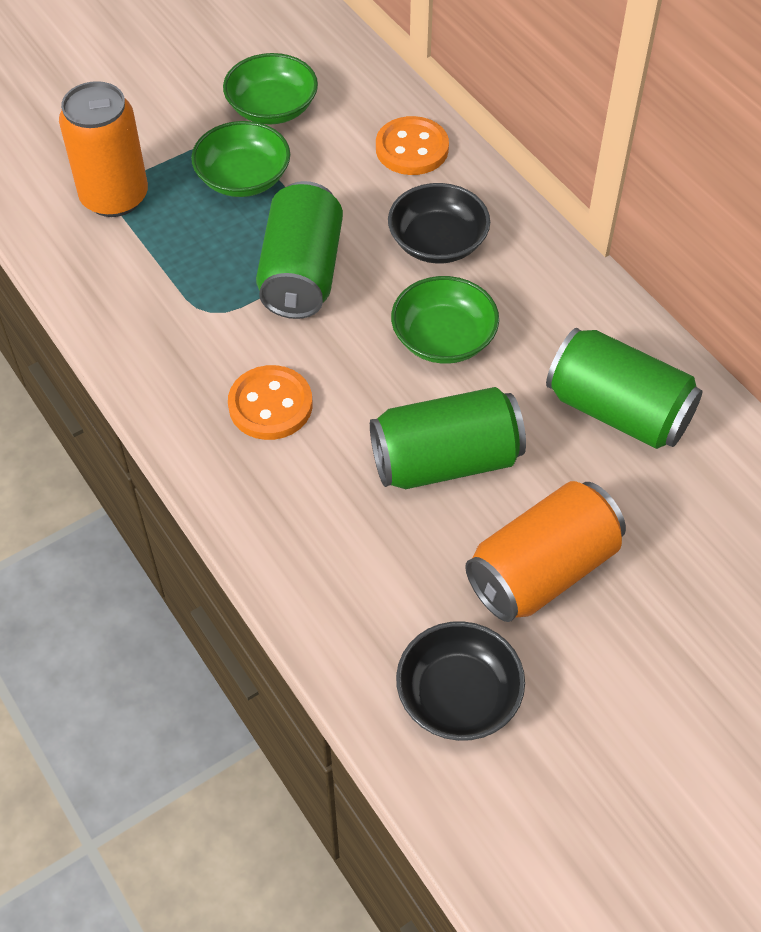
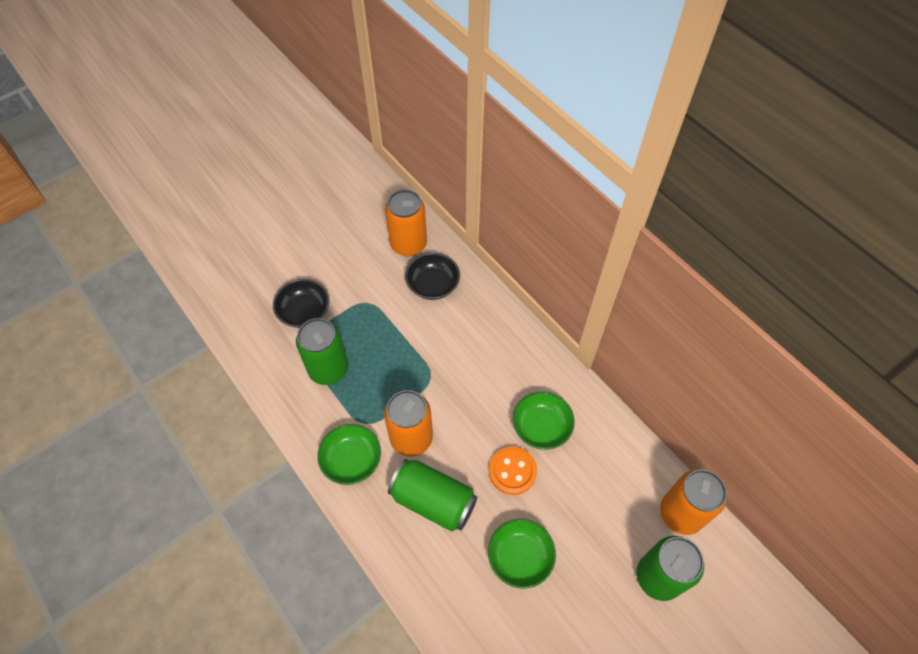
orange button: 2 -> 1
orange can: 2 -> 3

